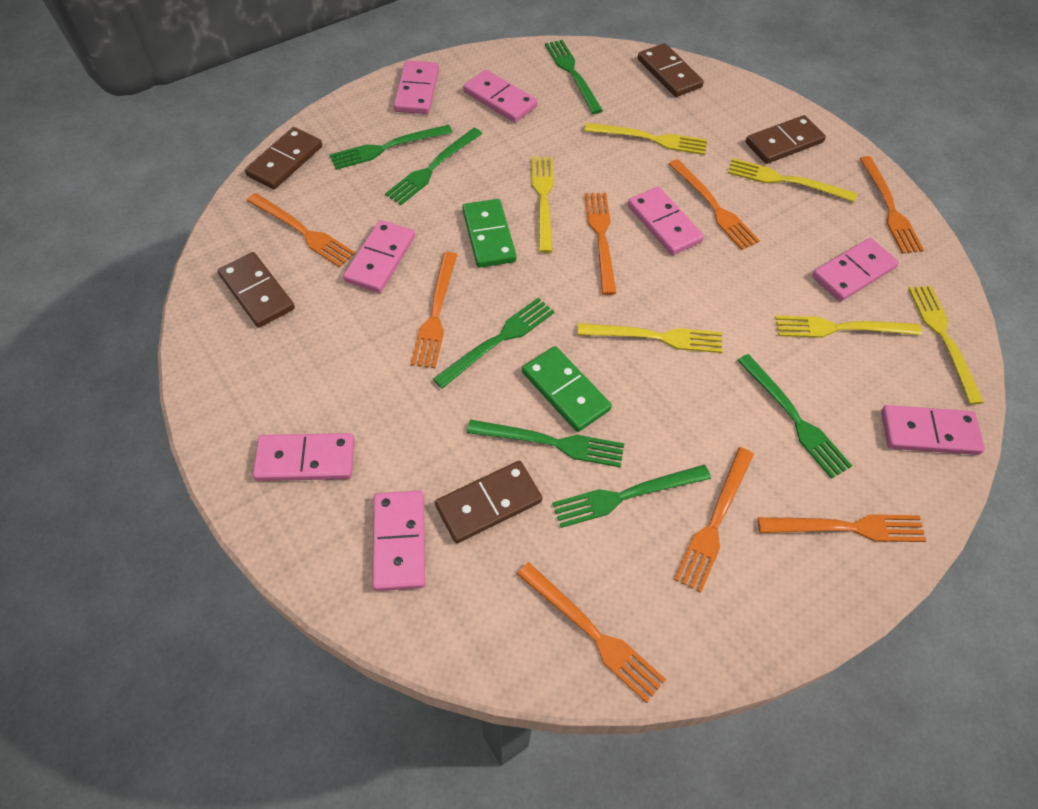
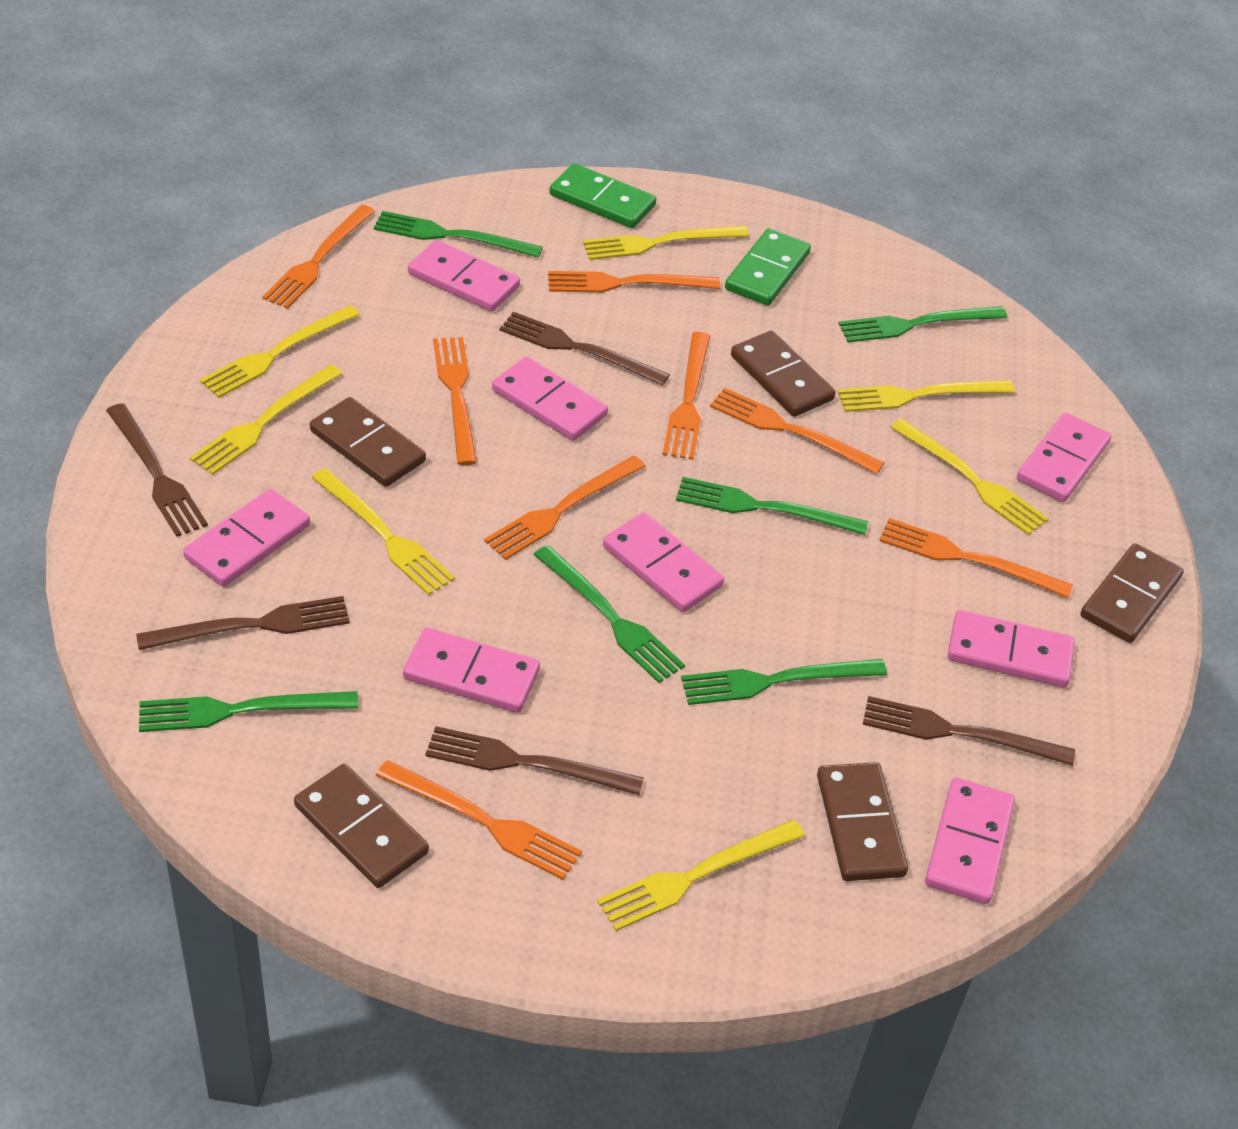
brown fork: 0 -> 5
green fork: 7 -> 6
yellow fork: 6 -> 7

